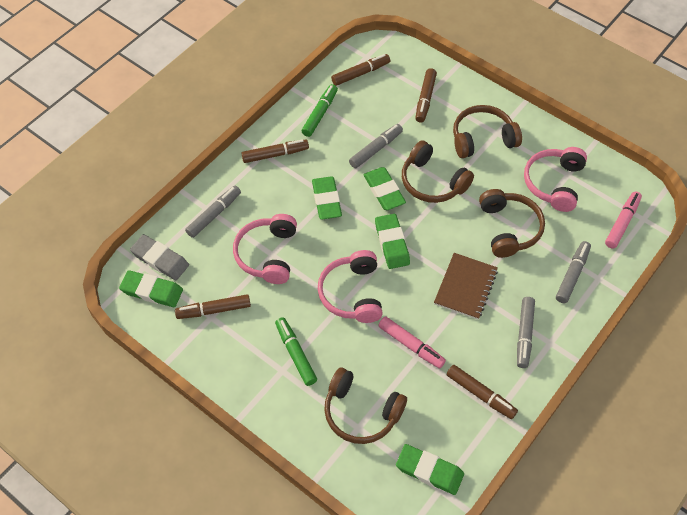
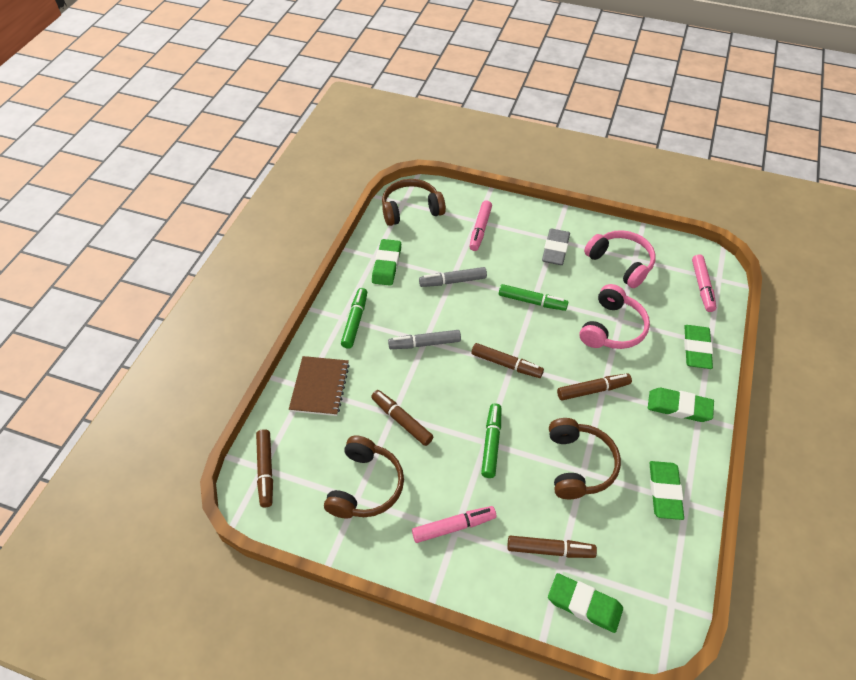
brown headphones: 4 -> 3
green marker: 2 -> 3
grey marker: 4 -> 2
pink headphones: 3 -> 2
pink marker: 2 -> 3

